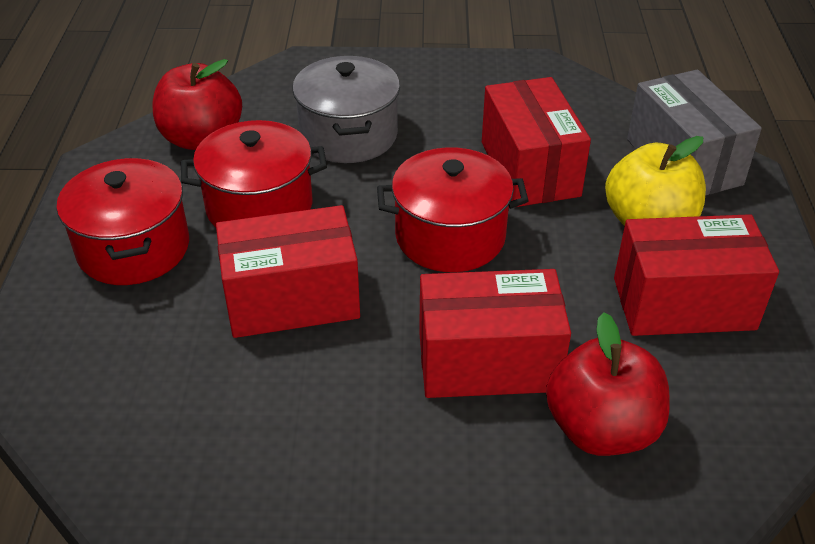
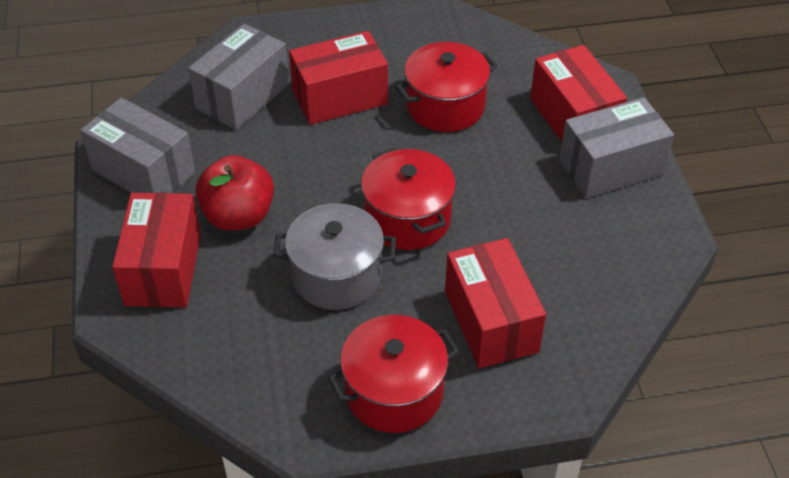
grey box: 1 -> 3
red apple: 2 -> 1
yellow apple: 1 -> 0

